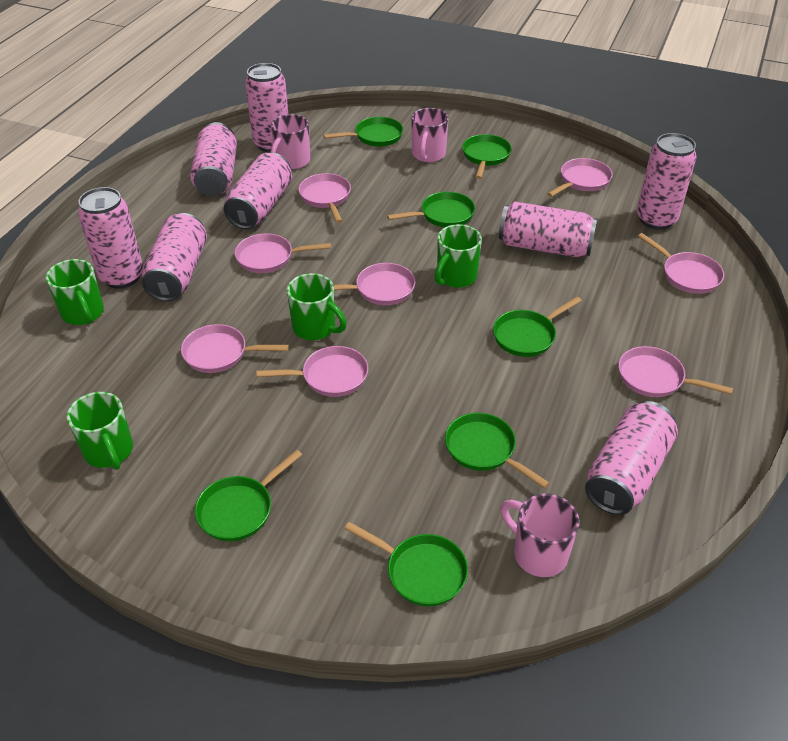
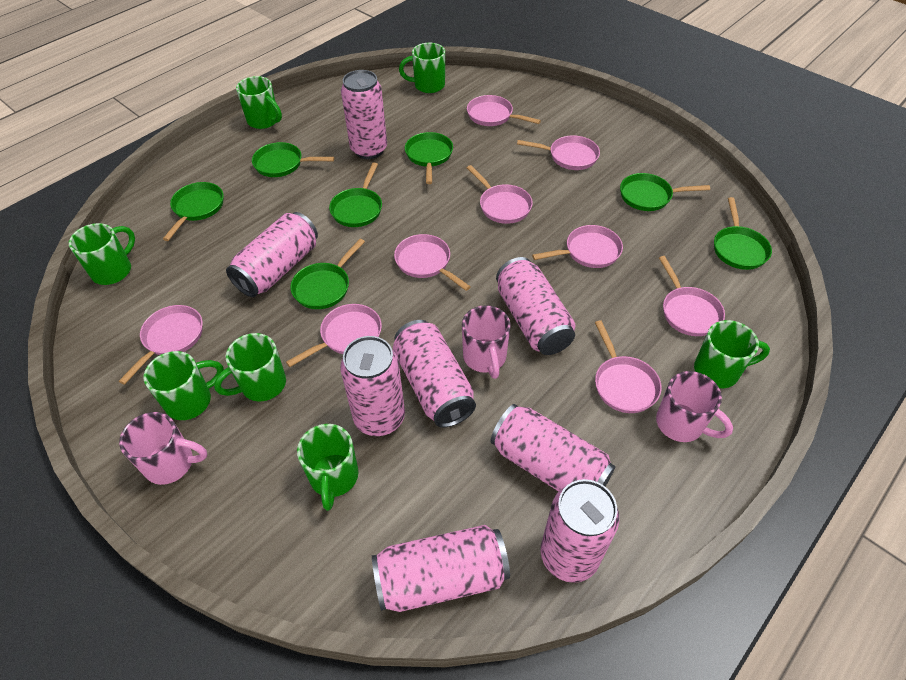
green mug: 4 -> 7
pink pan: 8 -> 9

